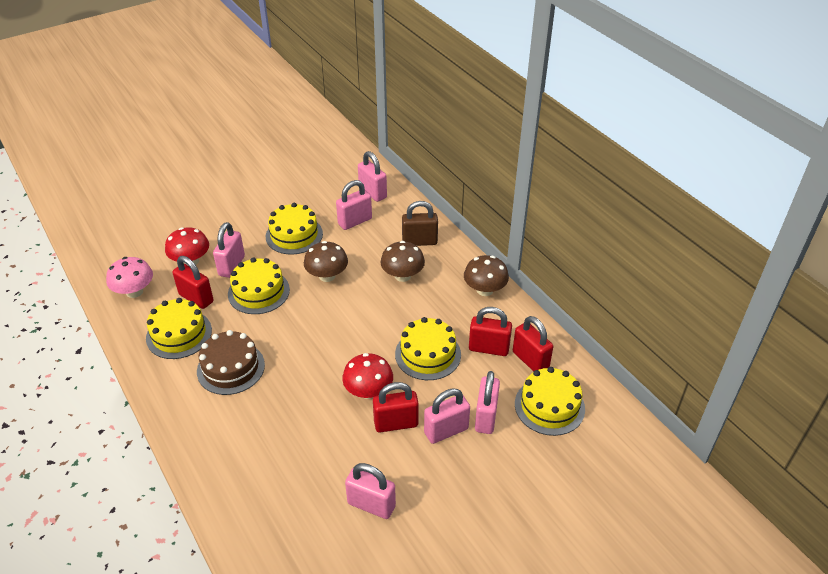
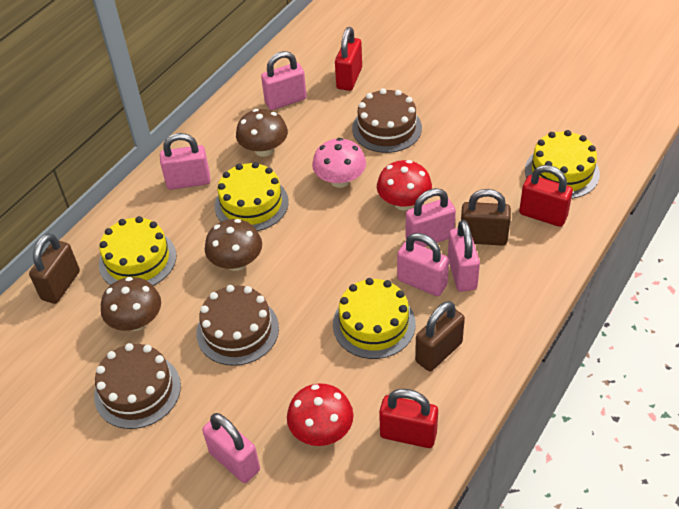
brown cake: 1 -> 3
brown padlock: 1 -> 3
red padlock: 4 -> 3
yellow cake: 5 -> 4

